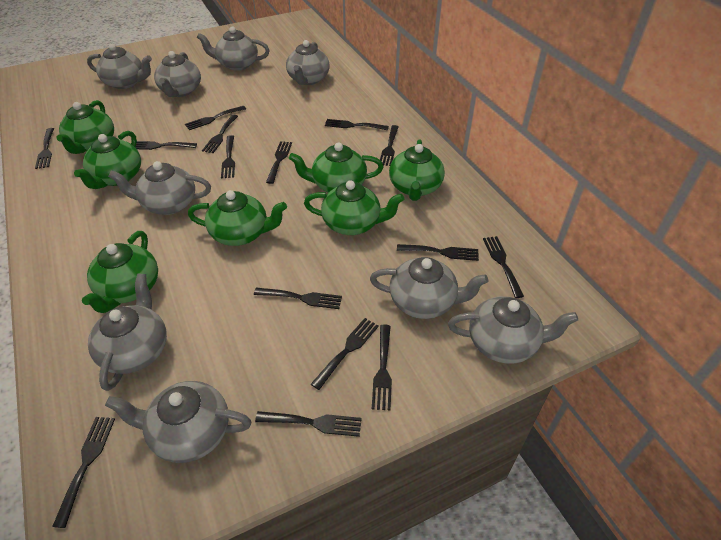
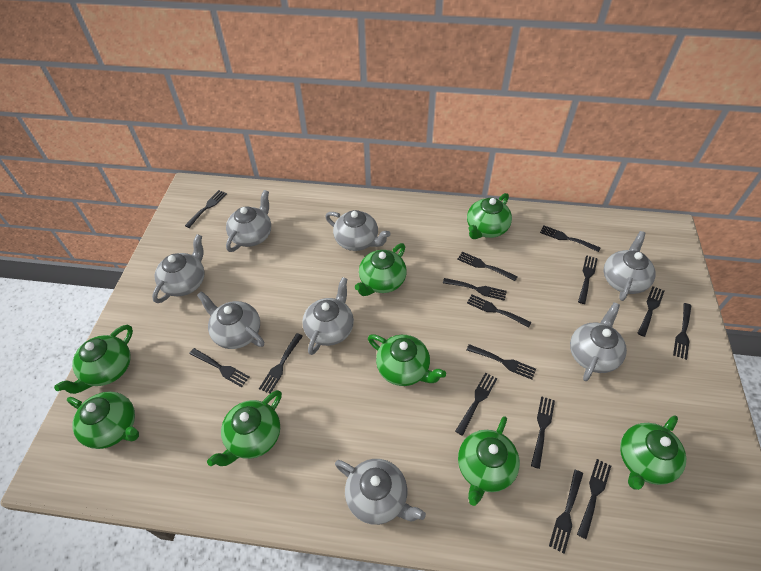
green teapot: 7 -> 8
grey teapot: 9 -> 8

